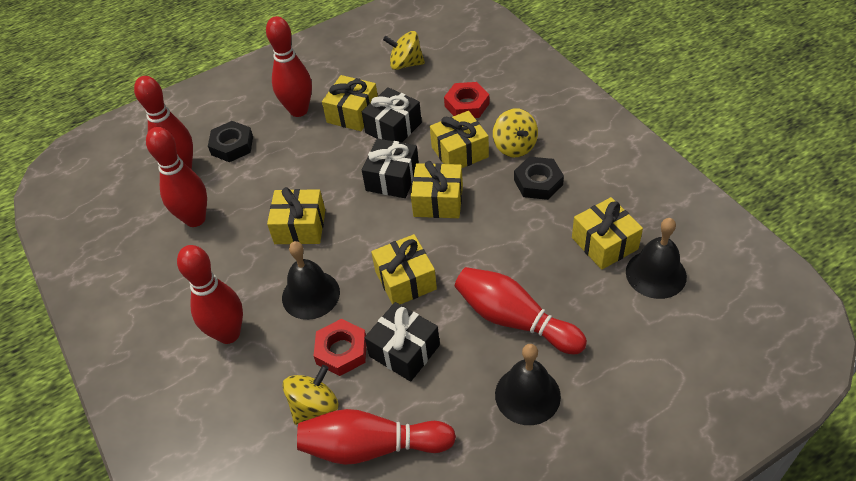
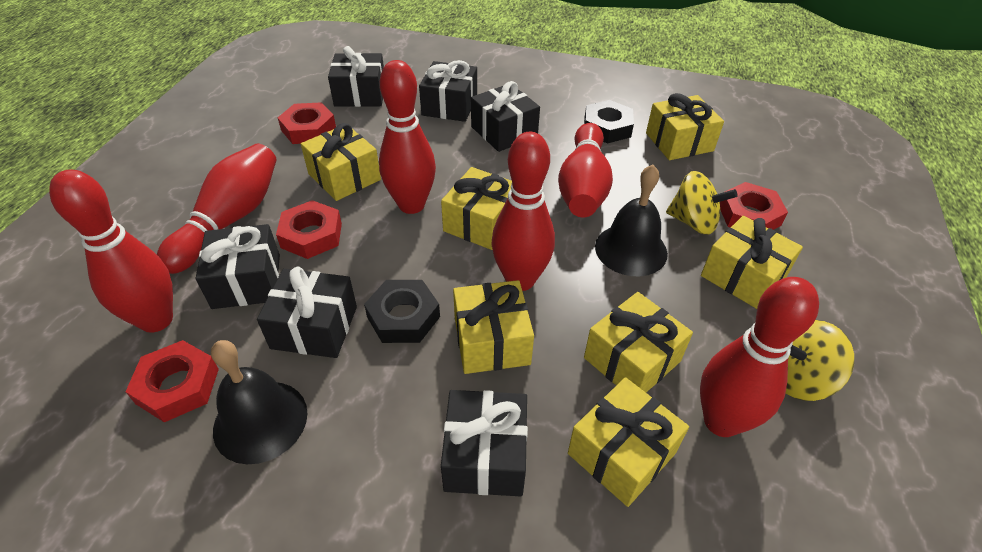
black bell: 3 -> 2
black gift: 3 -> 6
red nut: 2 -> 4
yellow gift: 6 -> 7
yellow spinning top: 3 -> 2

